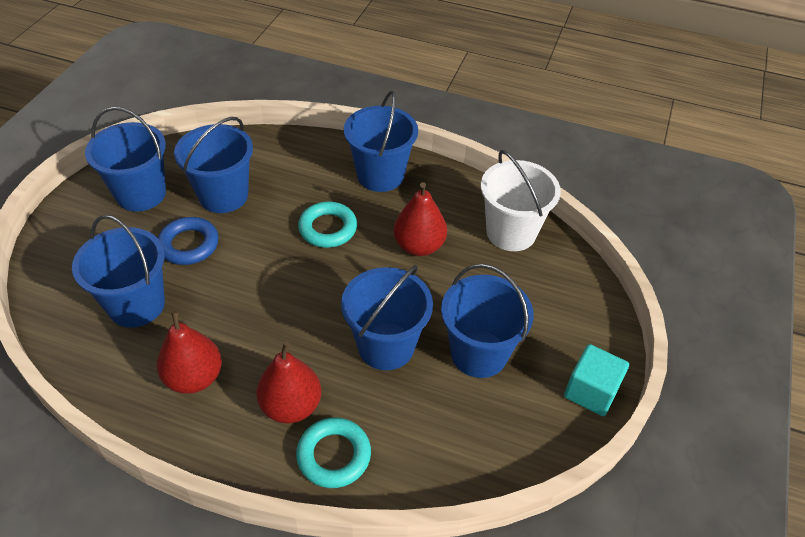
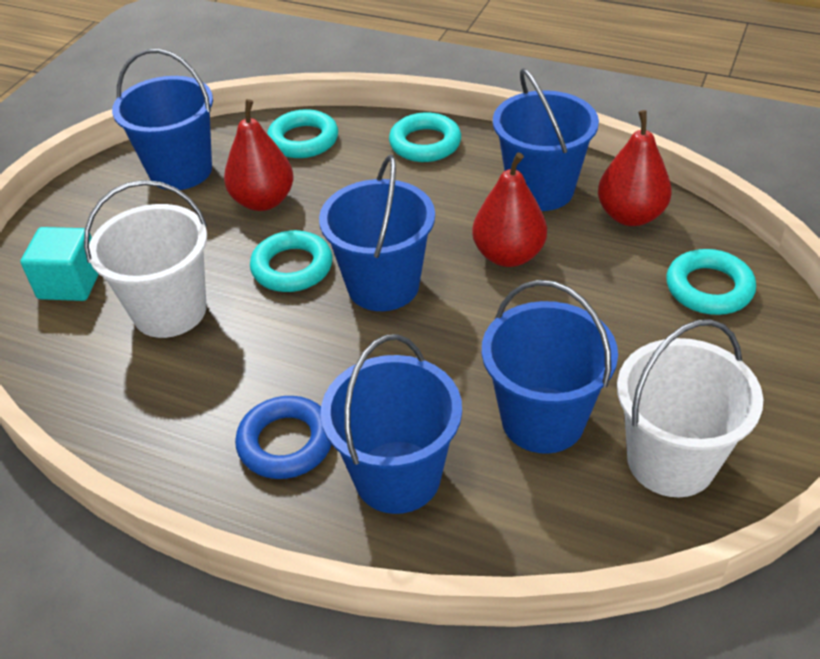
blue bucket: 6 -> 5
turquoise ring: 2 -> 4
white bucket: 1 -> 2

